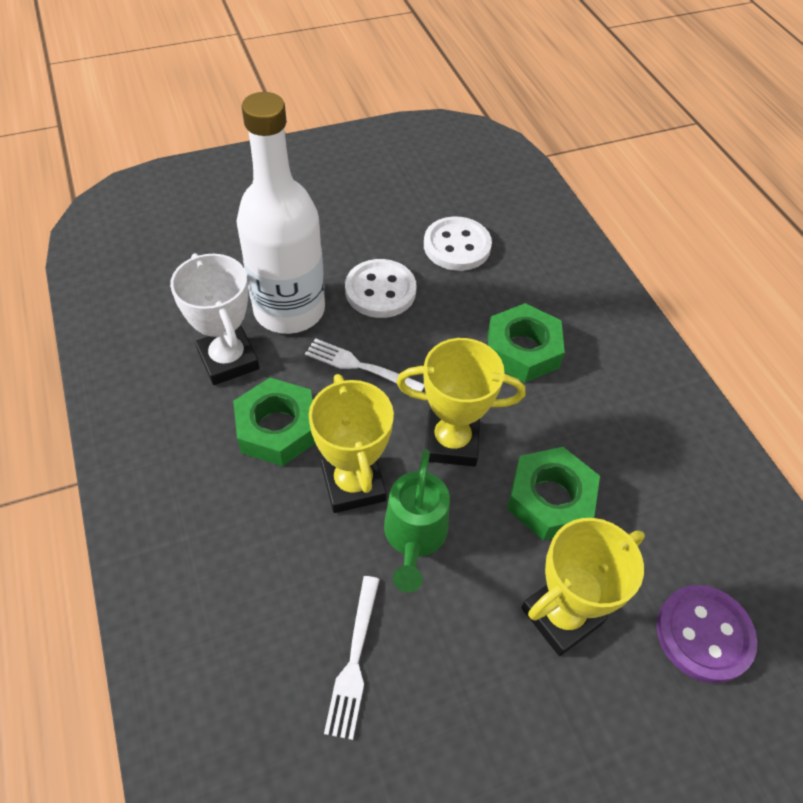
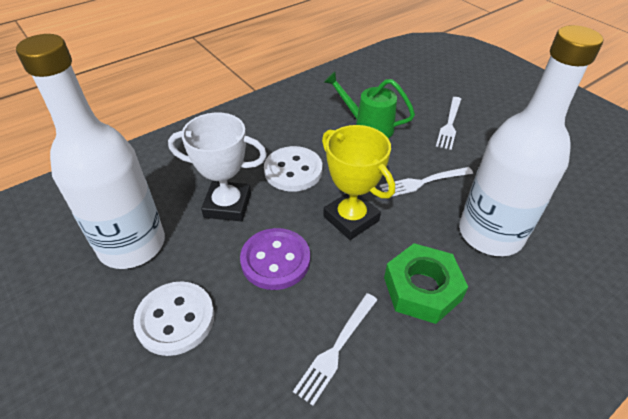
green nut: 3 -> 1
white bottle: 1 -> 2
white fork: 2 -> 3
yellow trophy: 3 -> 1

